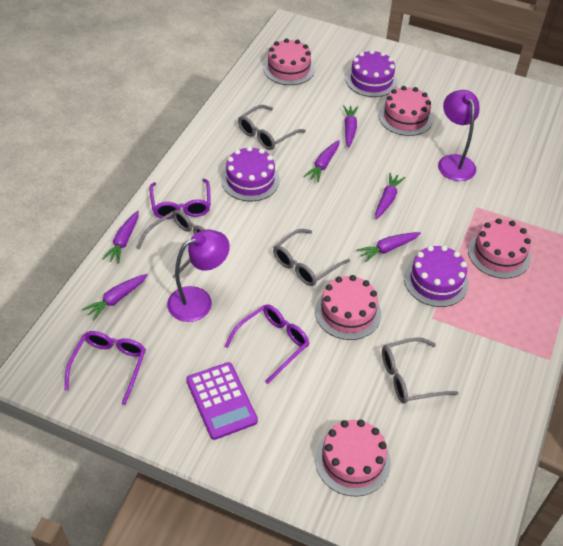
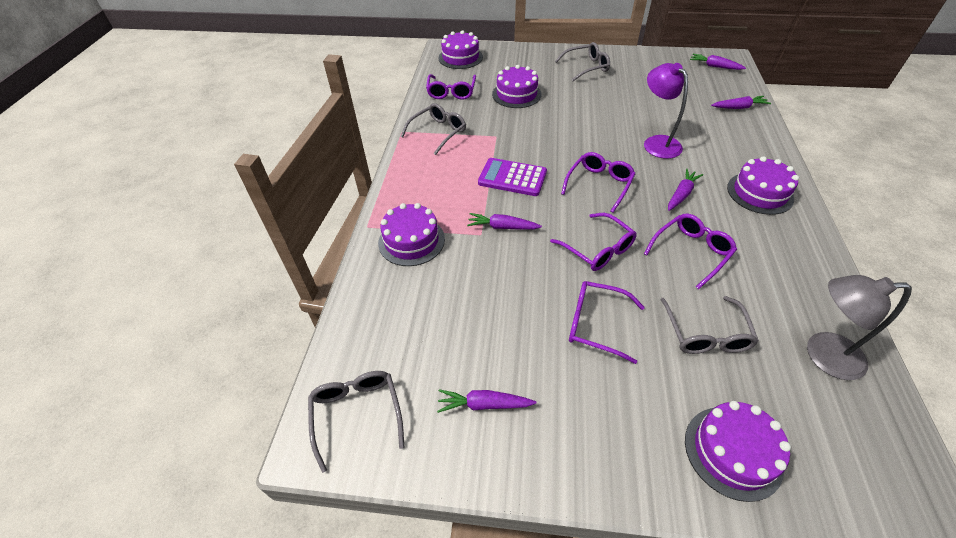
grey lamp: 0 -> 1
pink cake: 5 -> 0
purple cake: 3 -> 5
purple carrot: 6 -> 5
purple glasses: 3 -> 5
purple lamp: 2 -> 1

